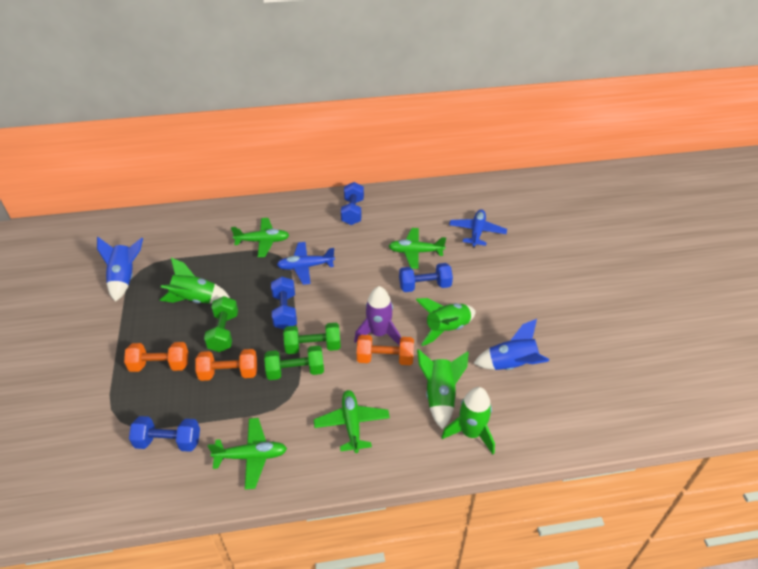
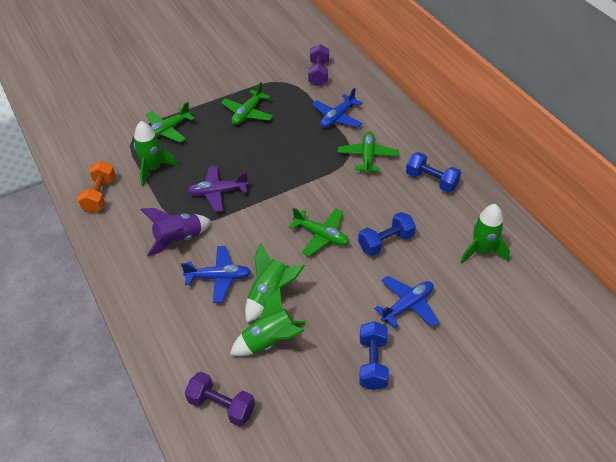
blue dumbbell: 4 -> 3
blue plane: 2 -> 3
blue rocket: 2 -> 0
green dumbbell: 3 -> 0
orange dumbbell: 3 -> 1
purple dumbbell: 0 -> 2
purple plane: 0 -> 1

